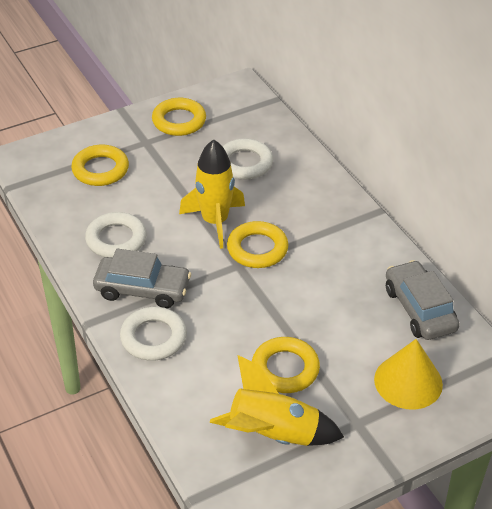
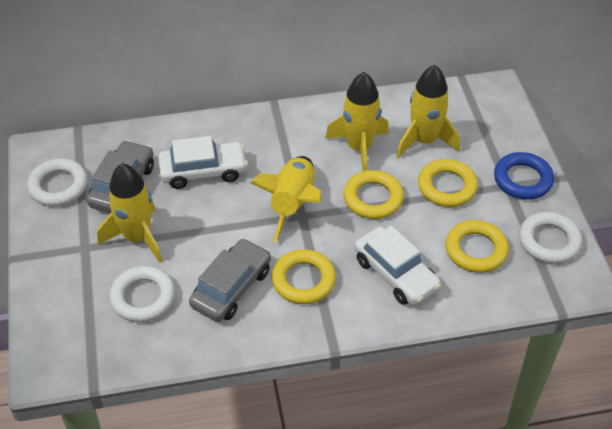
blue ring: 0 -> 1
white car: 0 -> 2
yellow cone: 1 -> 0
yellow rocket: 2 -> 4

